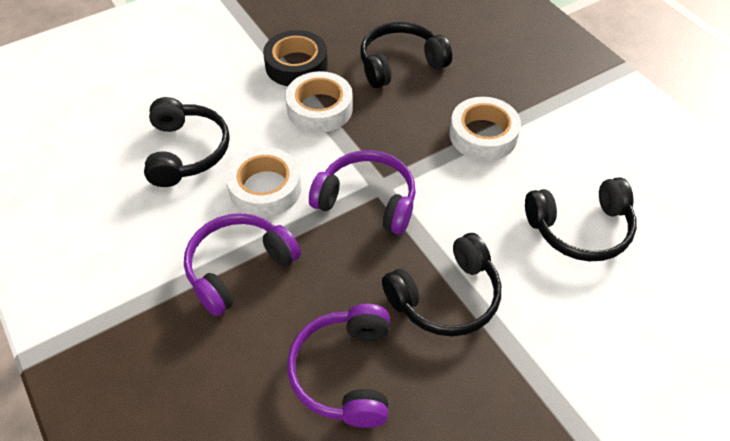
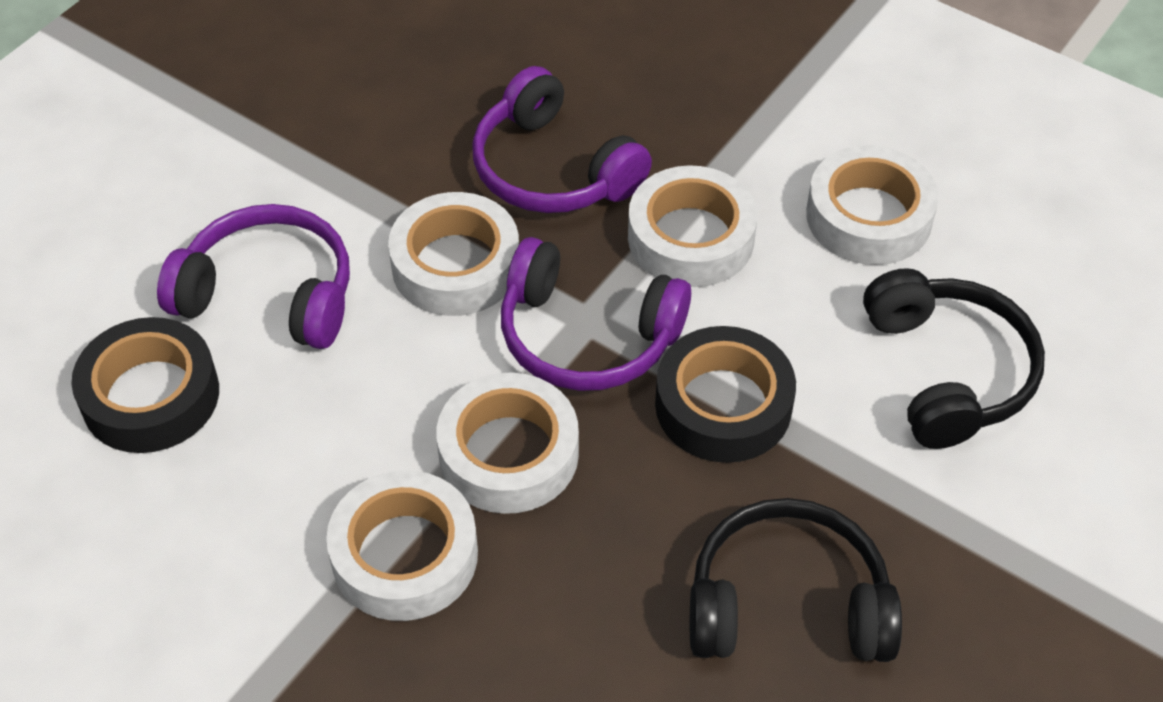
black headphones: 4 -> 2
black tape: 1 -> 2
white tape: 3 -> 5

